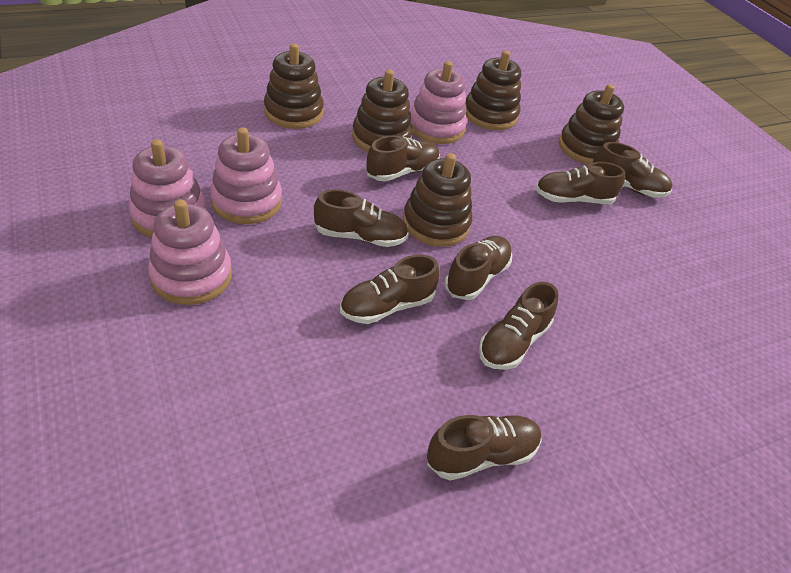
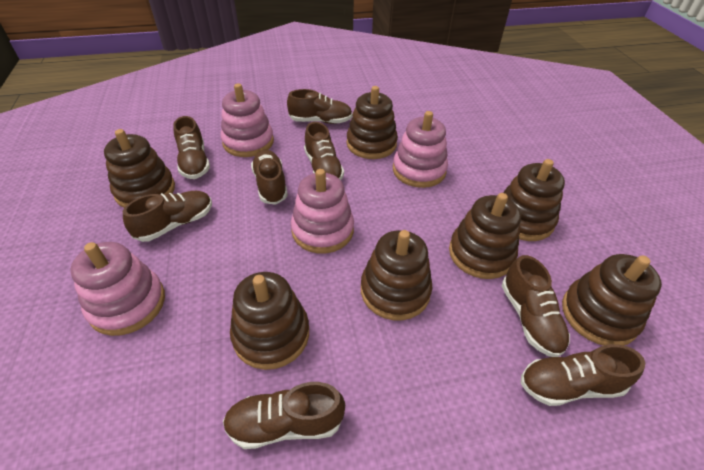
brown stacking toy: 5 -> 7

